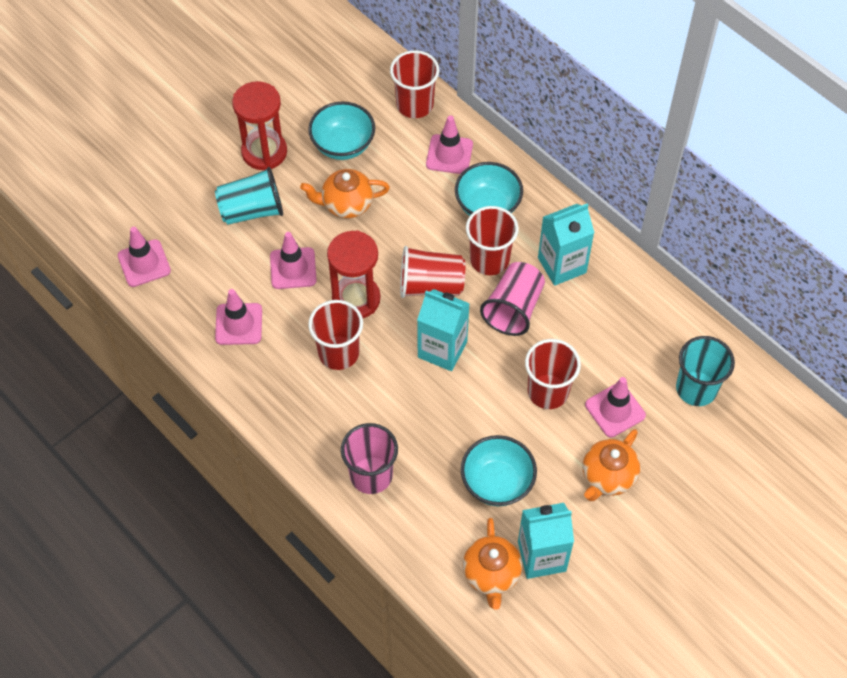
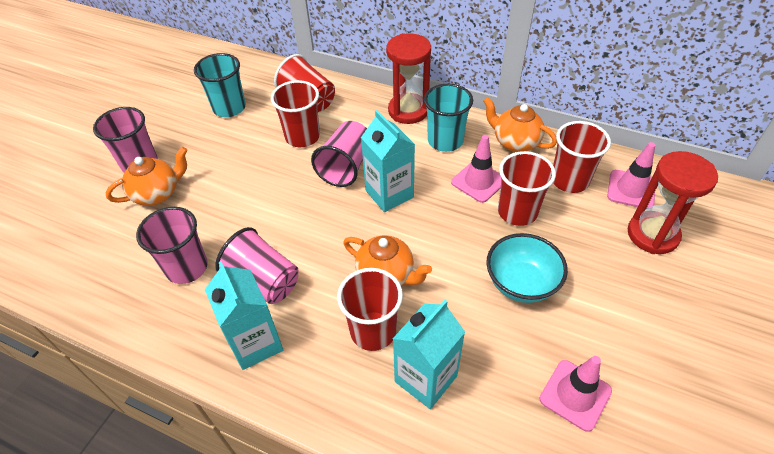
pink cup: 2 -> 4
pink traffic cone: 5 -> 3
turquoise bowl: 3 -> 1

